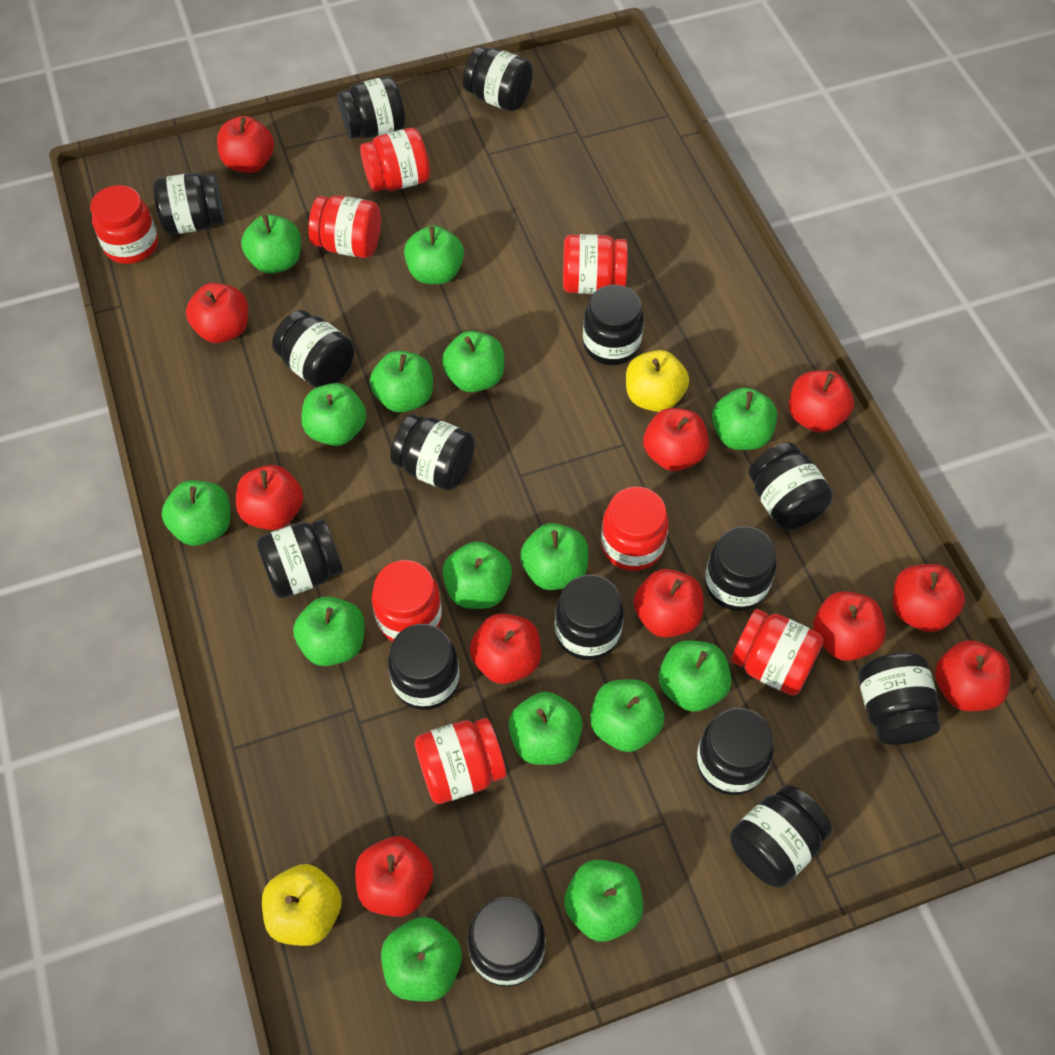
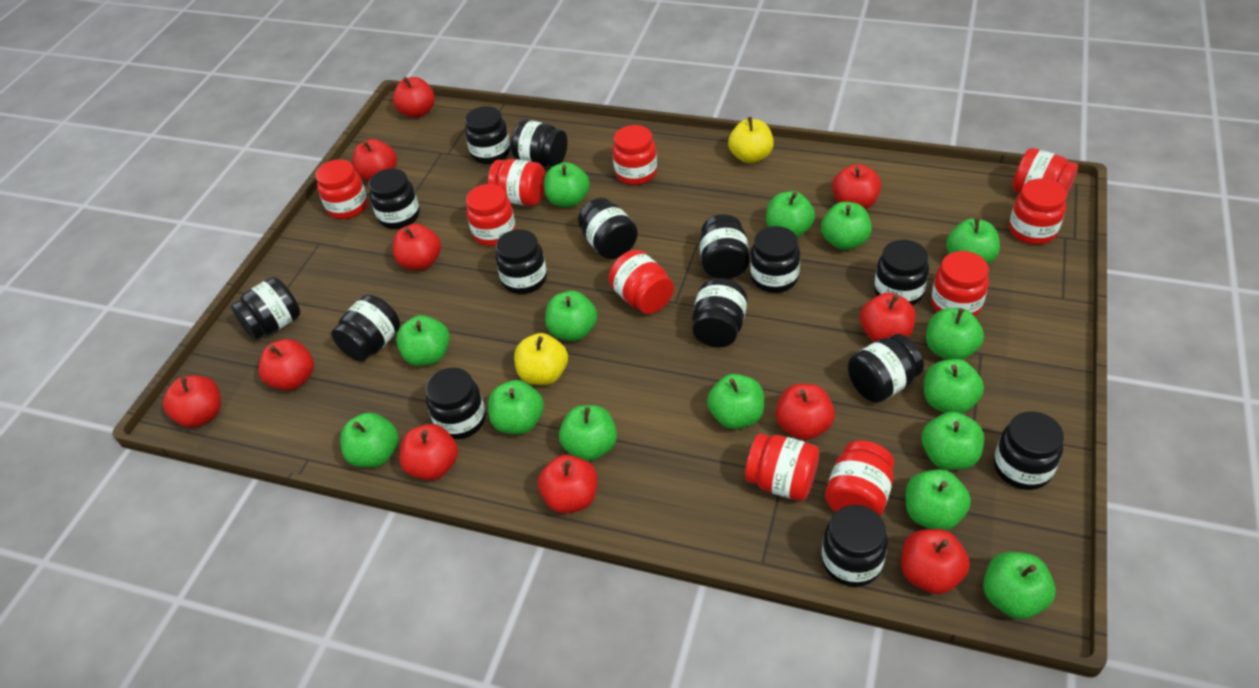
red jar: 8 -> 10

